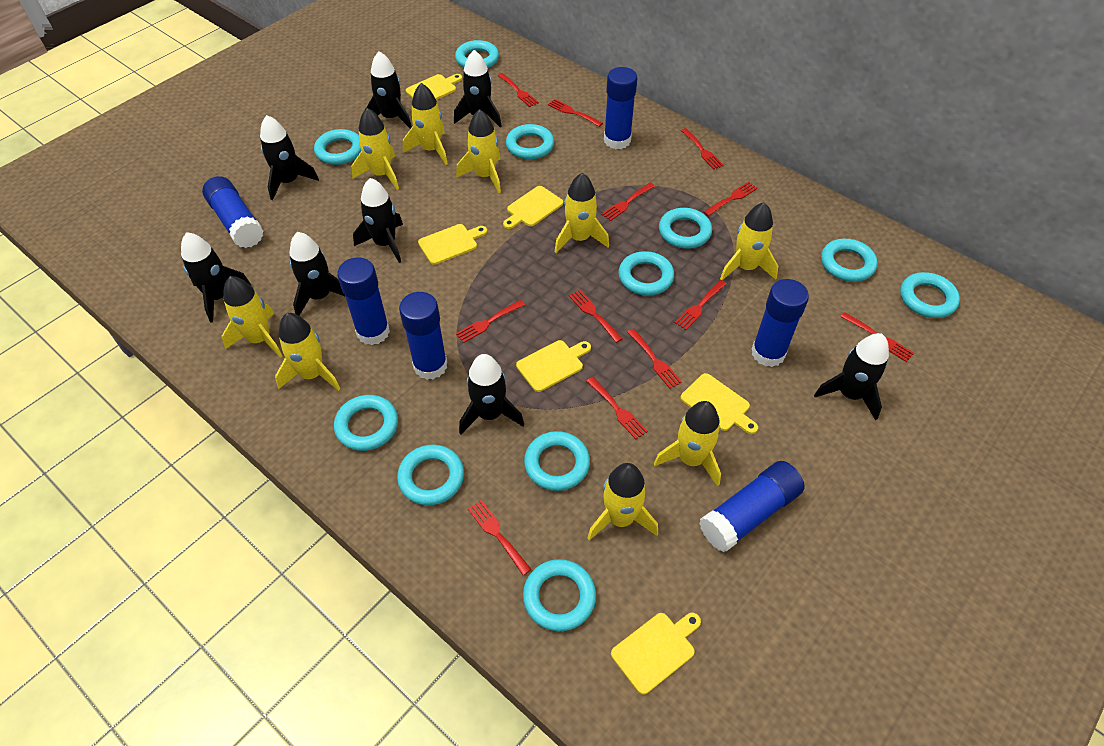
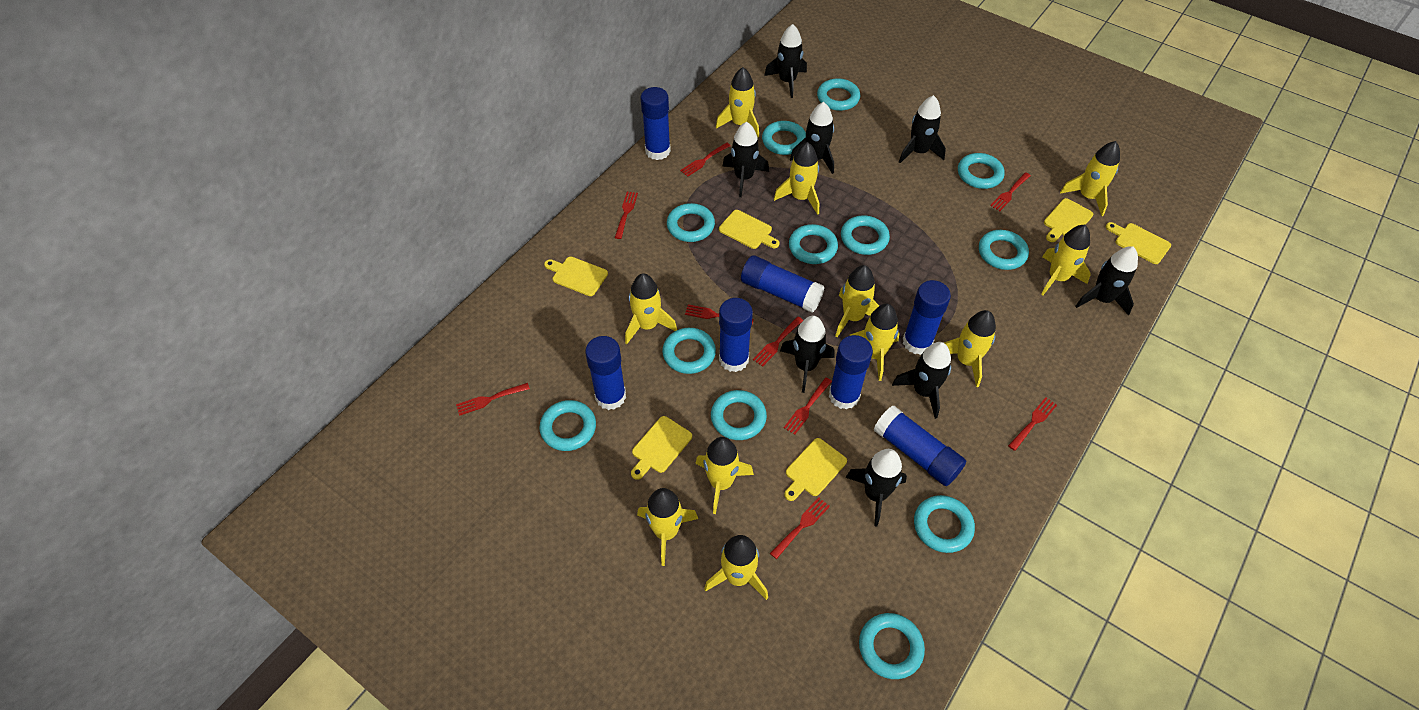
blue glue stick: 6 -> 7
red fork: 12 -> 9
turquoise ring: 11 -> 12
yellow rocket: 9 -> 11

